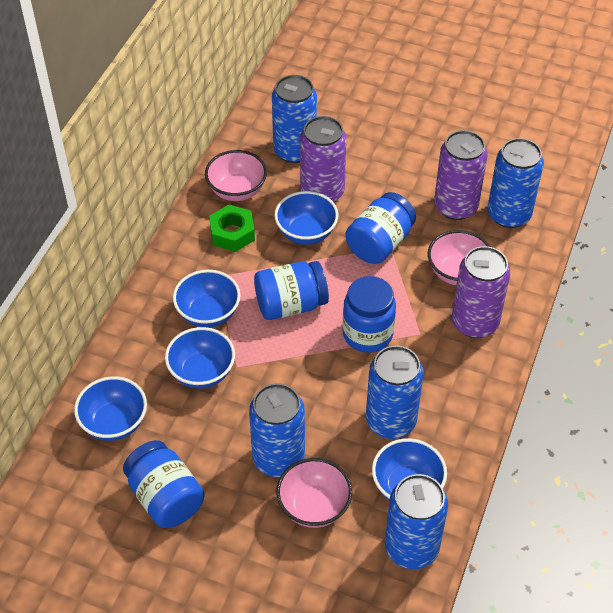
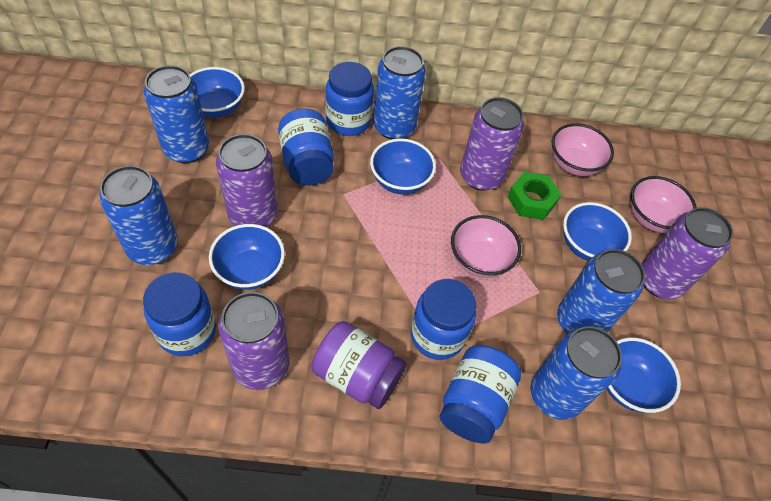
blue jar: 4 -> 5
purple can: 3 -> 4
purple jar: 0 -> 1

